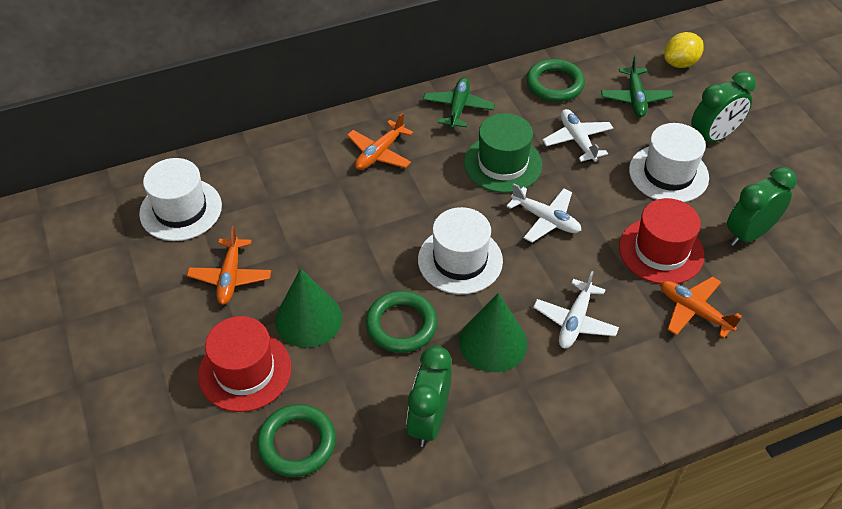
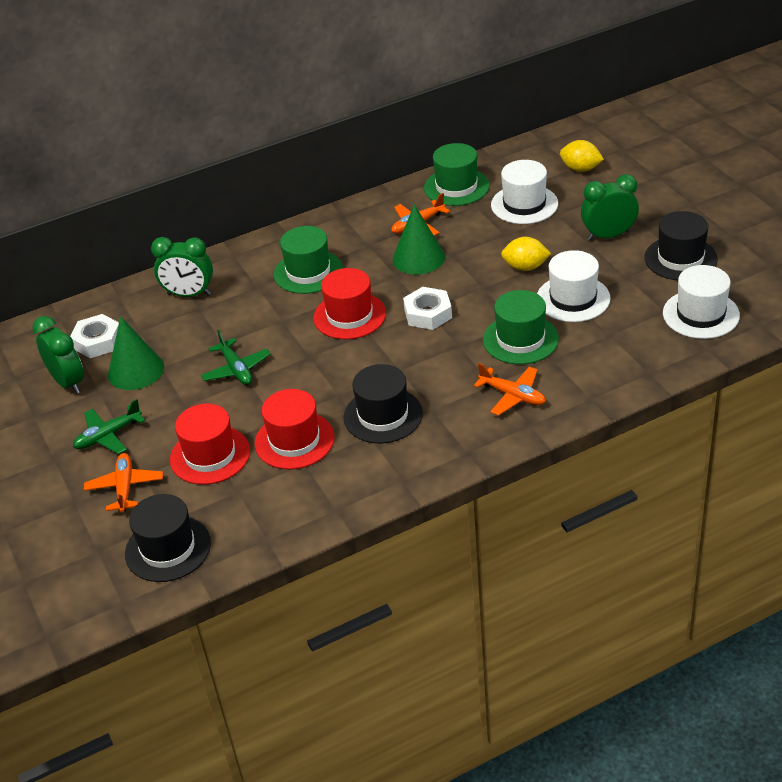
black hat: 0 -> 3
green hat: 1 -> 3
green ring: 3 -> 0
red hat: 2 -> 3
white nut: 0 -> 2
white plane: 3 -> 0
yellow lemon: 1 -> 2

